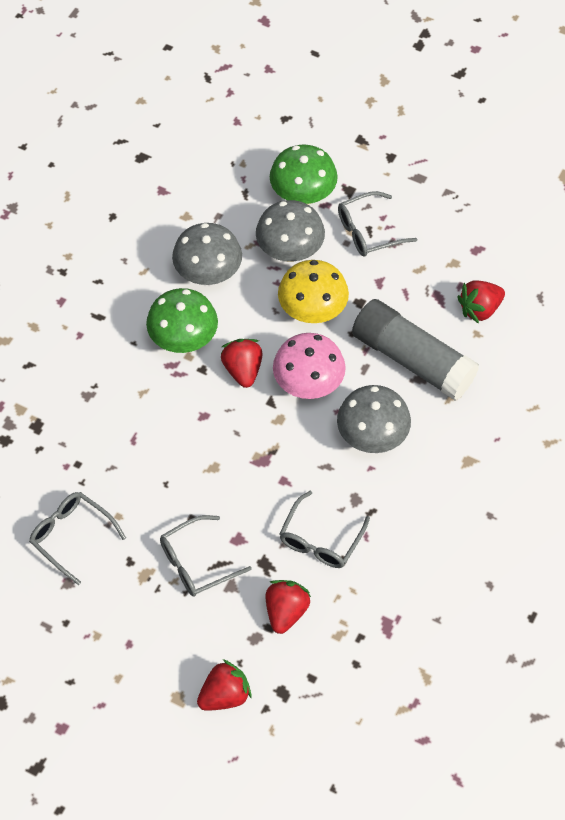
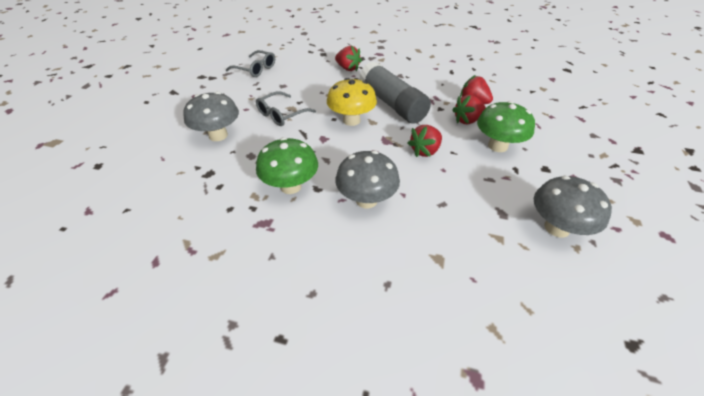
grey glasses: 4 -> 2
pink mushroom: 1 -> 0

